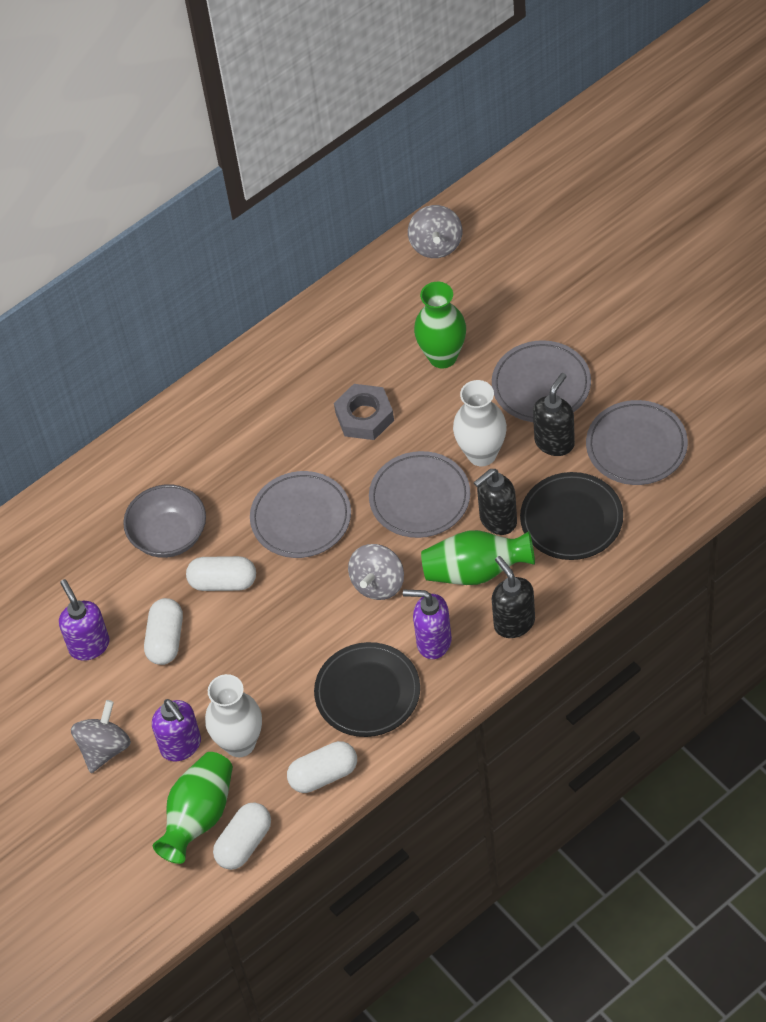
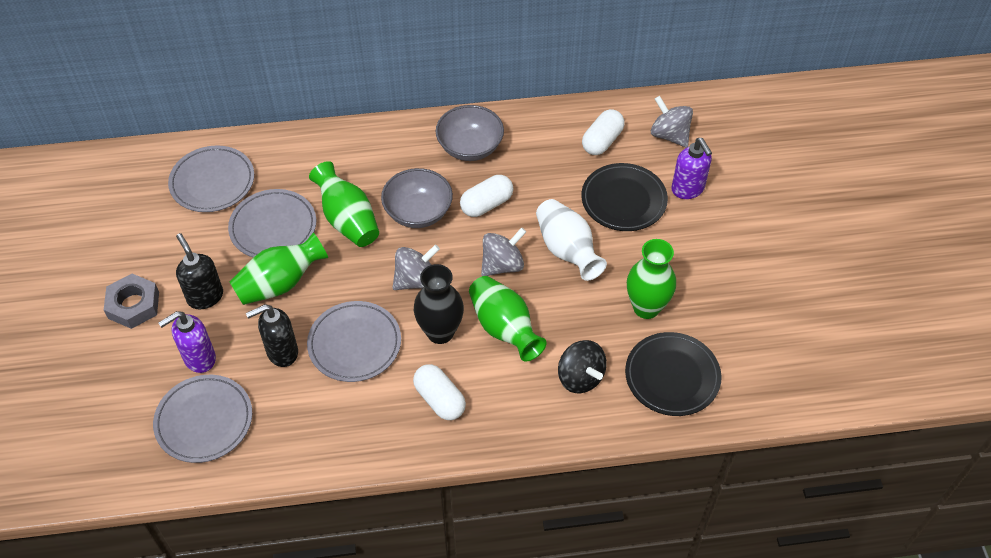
black soap dispenser: 3 -> 2
black spinning top: 0 -> 1
black vase: 0 -> 1
green vase: 3 -> 4
grey bowl: 1 -> 2
purple soap dispenser: 3 -> 2
white capsule: 4 -> 3
white vase: 2 -> 1

